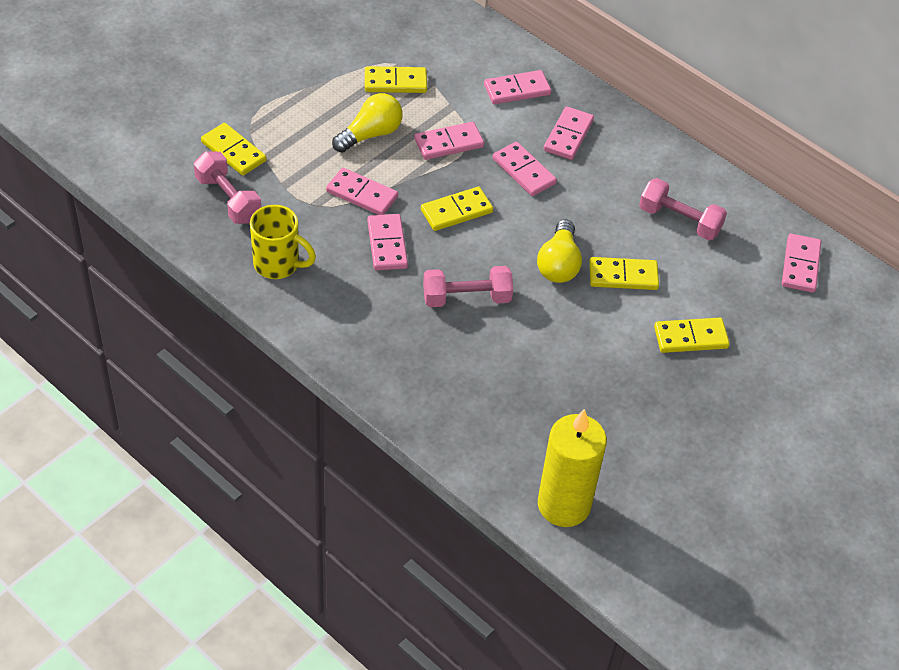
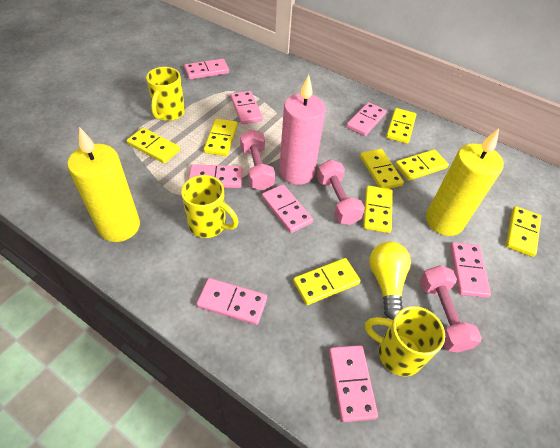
pink candle: 0 -> 1
pink domino: 7 -> 8
yellow candle: 1 -> 2
yellow domino: 5 -> 8
yellow light bulb: 2 -> 1
yellow mug: 1 -> 3

